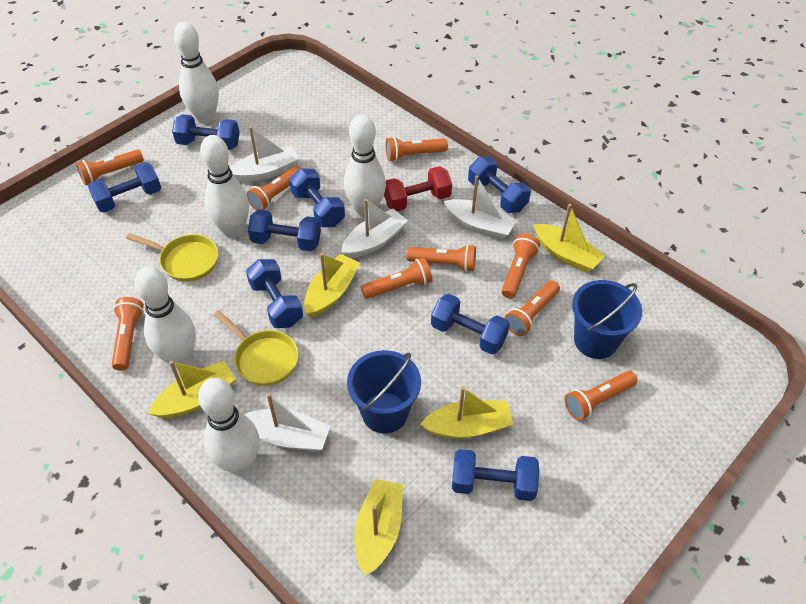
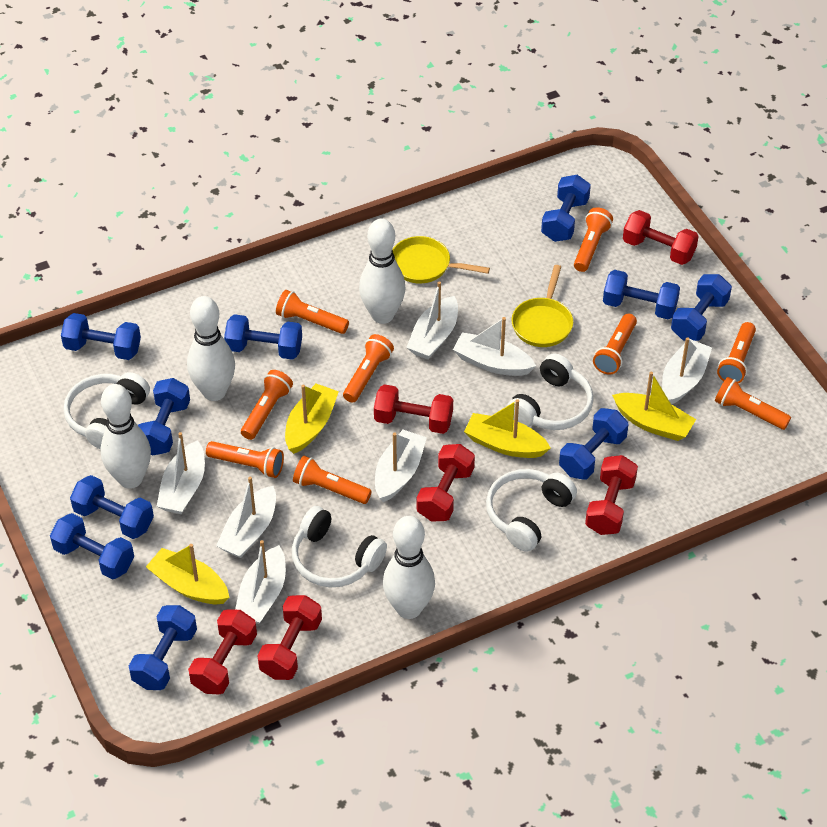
blue bucket: 2 -> 0
blue dumbbell: 8 -> 10
red dumbbell: 1 -> 6
white boat: 4 -> 7
white bowling pin: 5 -> 4
white headphones: 0 -> 4
yellow boat: 5 -> 4

